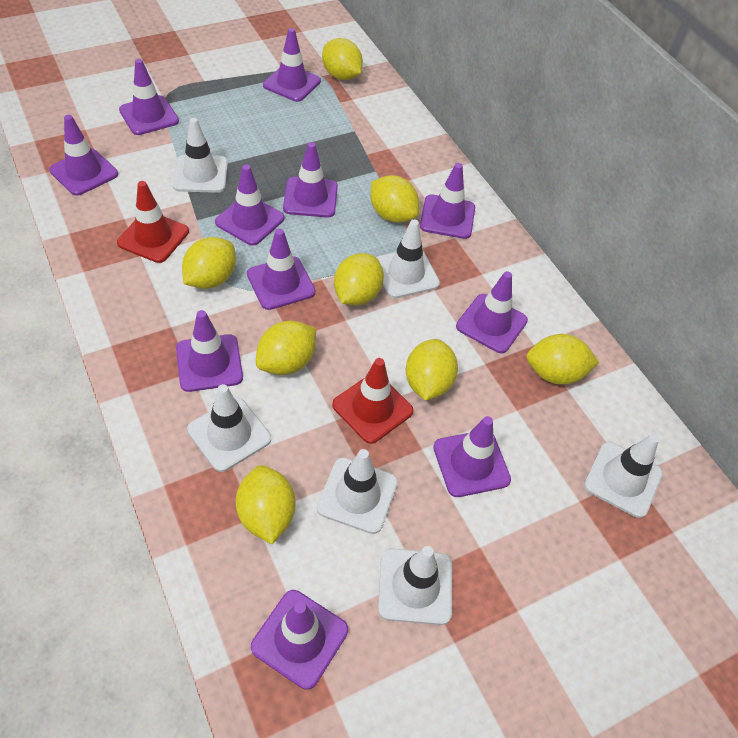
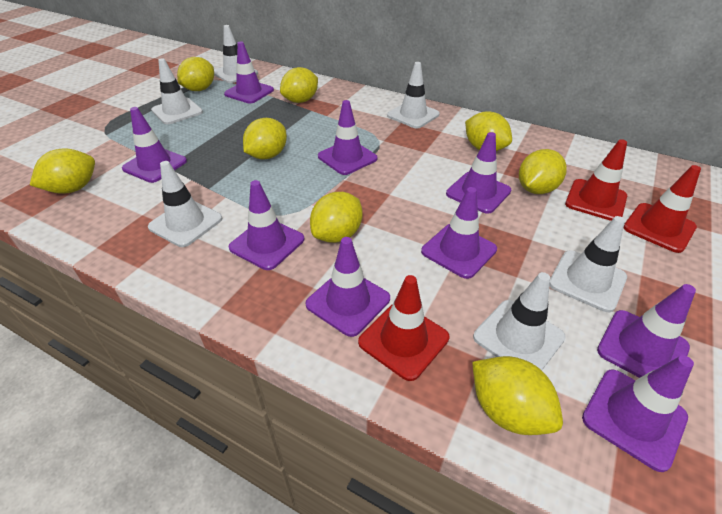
purple traffic cone: 11 -> 9
red traffic cone: 2 -> 3

